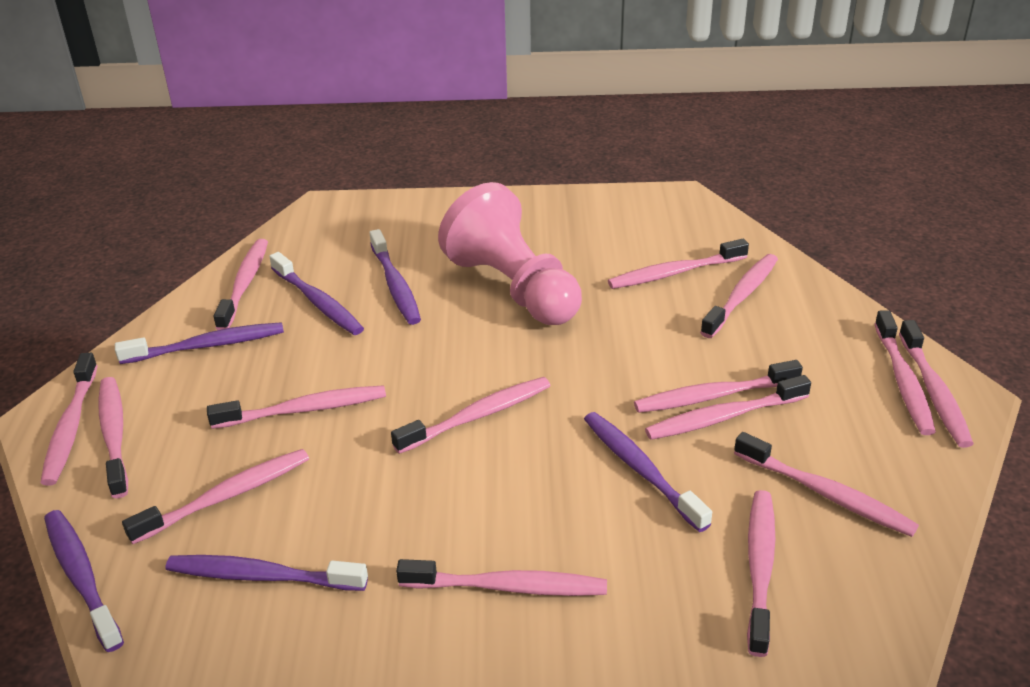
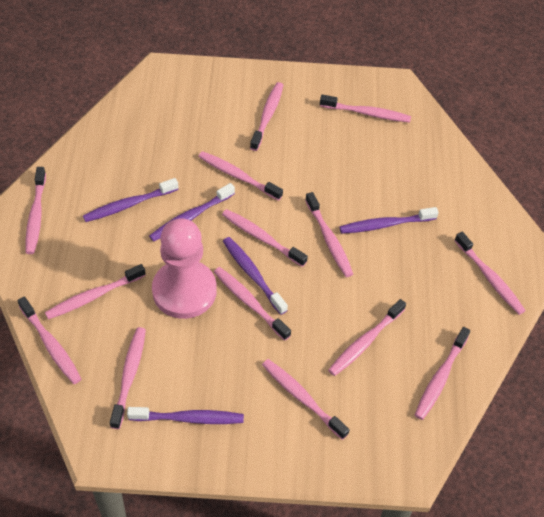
pink toothbrush: 15 -> 14
purple toothbrush: 6 -> 5

